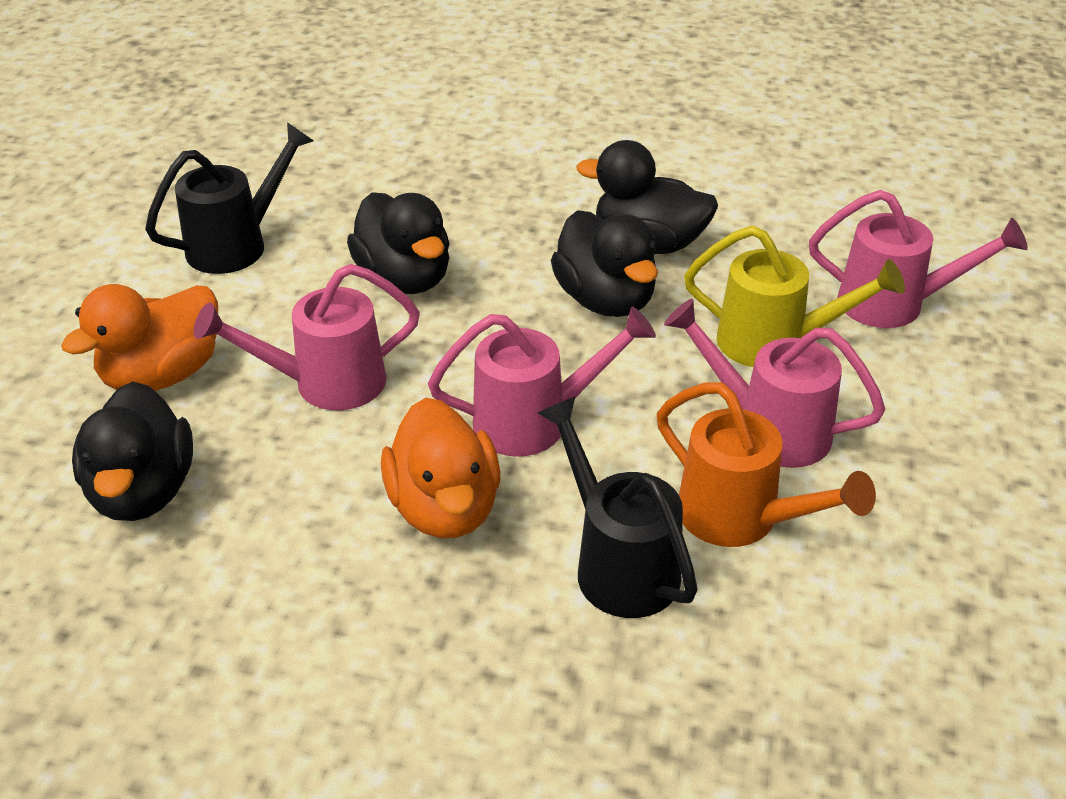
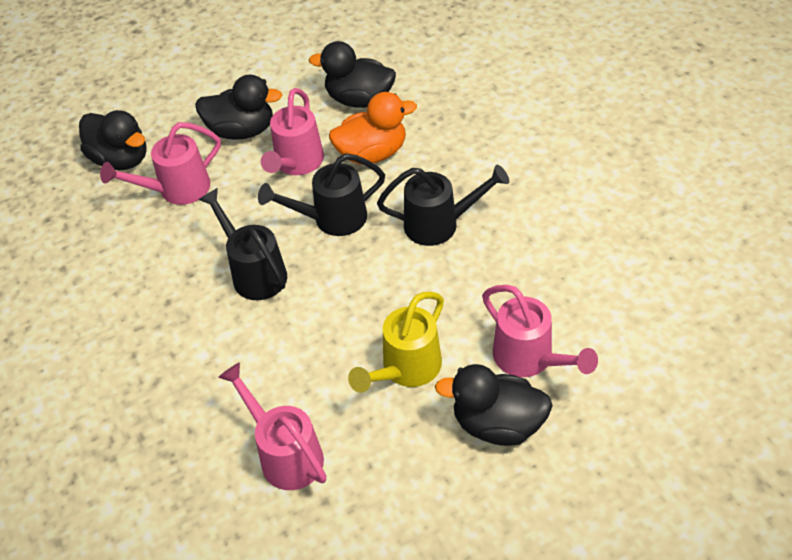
black watering can: 2 -> 3
orange duck: 2 -> 1
orange watering can: 1 -> 0

